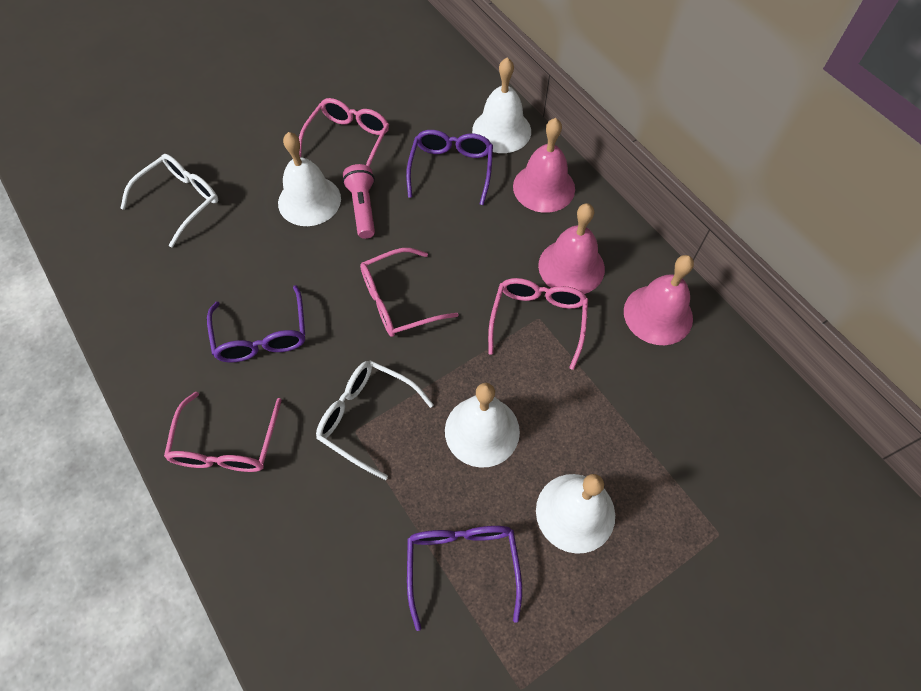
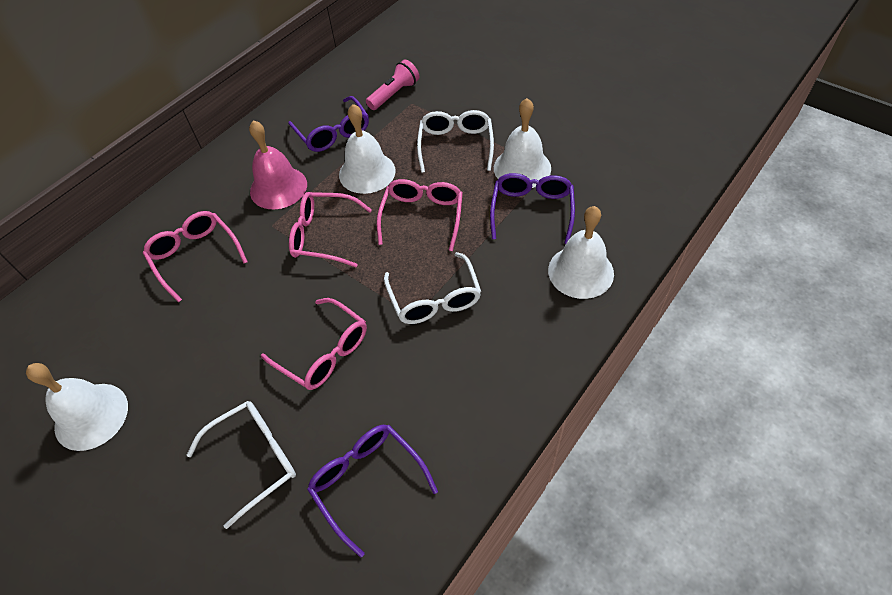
pink bell: 3 -> 1
white glasses: 2 -> 3

